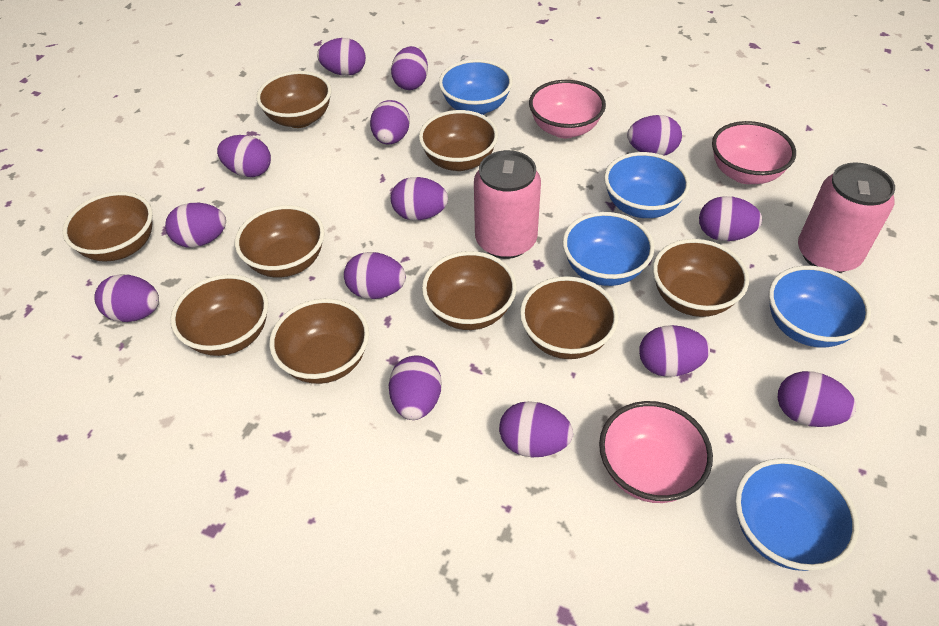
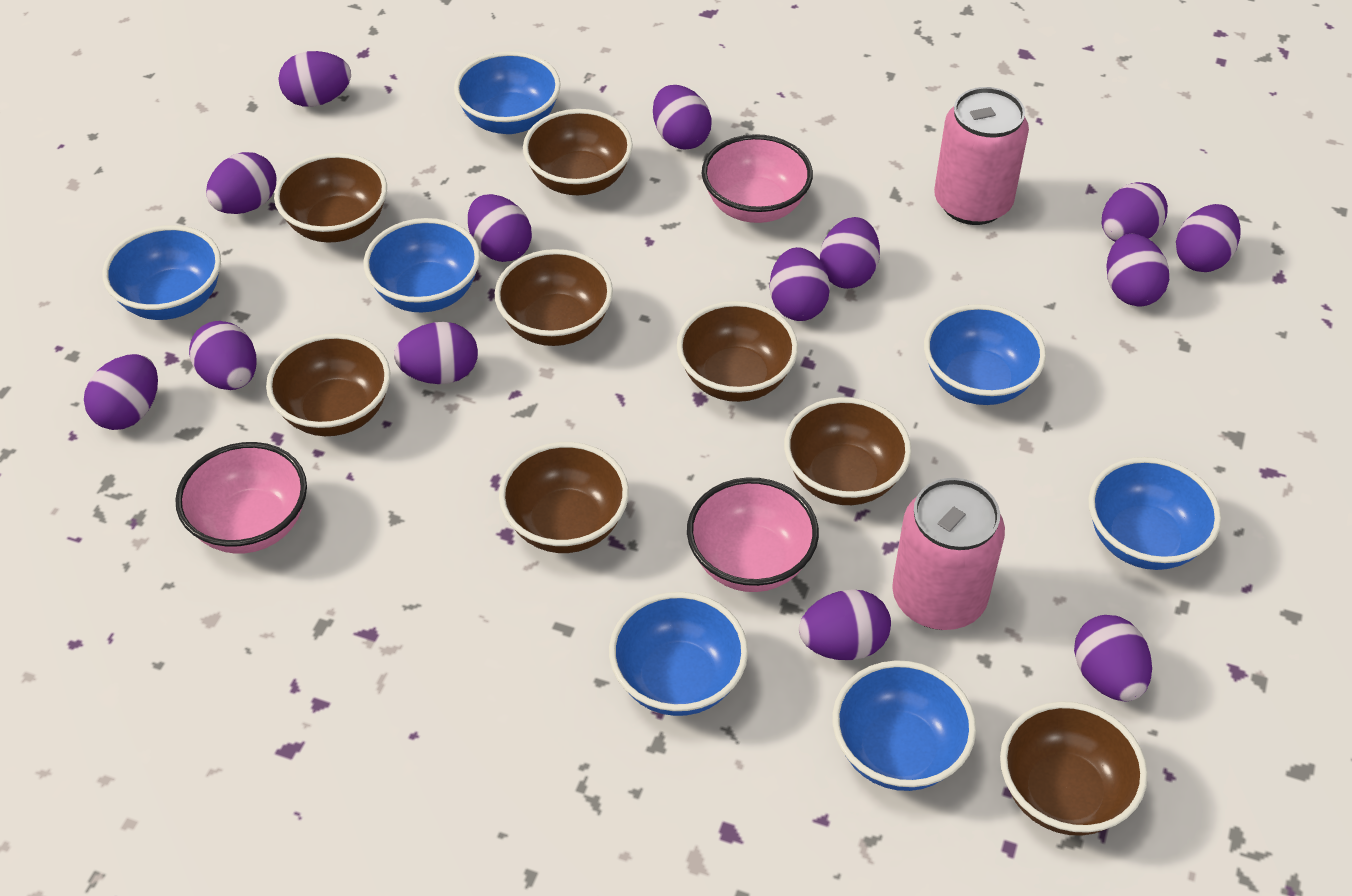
blue bowl: 5 -> 7
brown bowl: 9 -> 8

